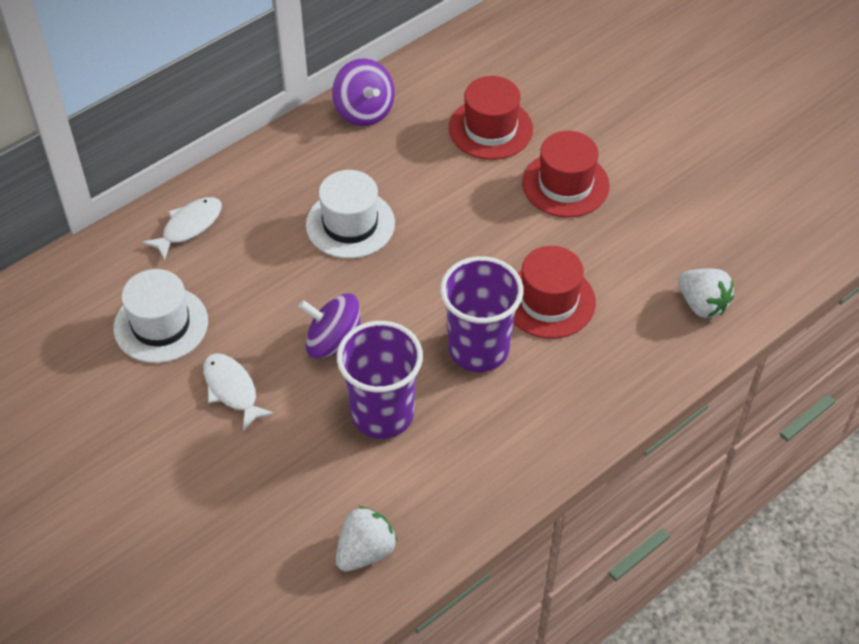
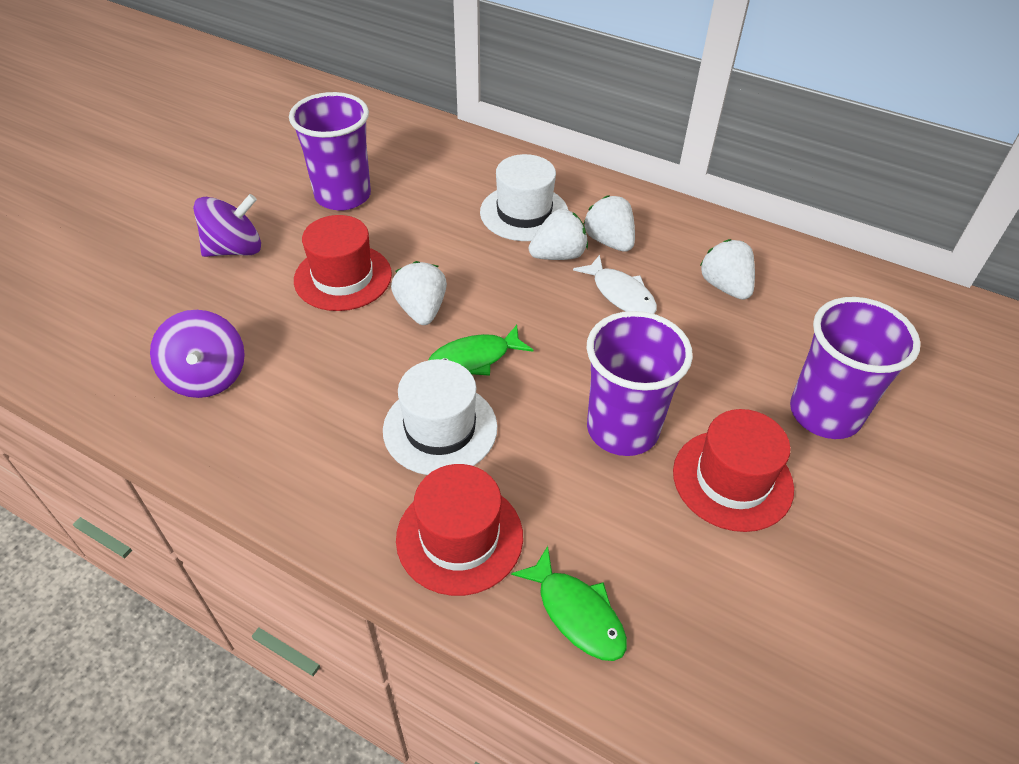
green fish: 0 -> 2
purple cup: 2 -> 3
white fish: 2 -> 1
white strawberry: 2 -> 4

